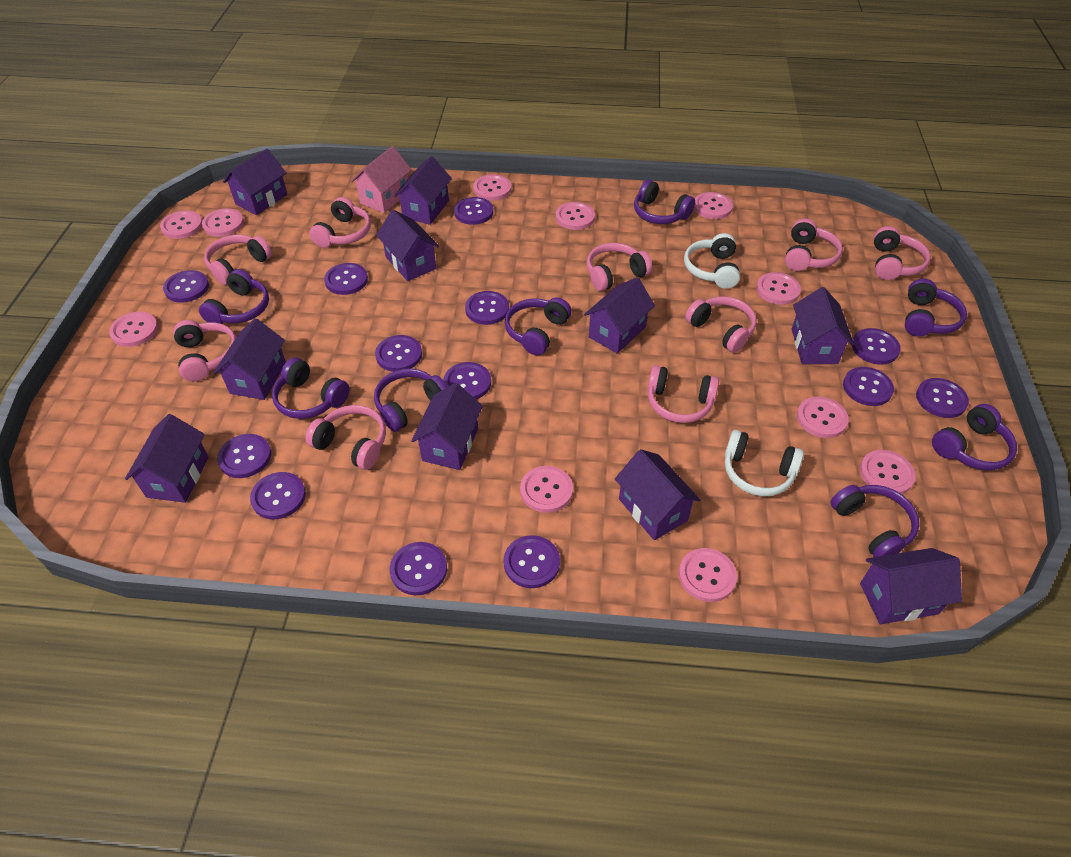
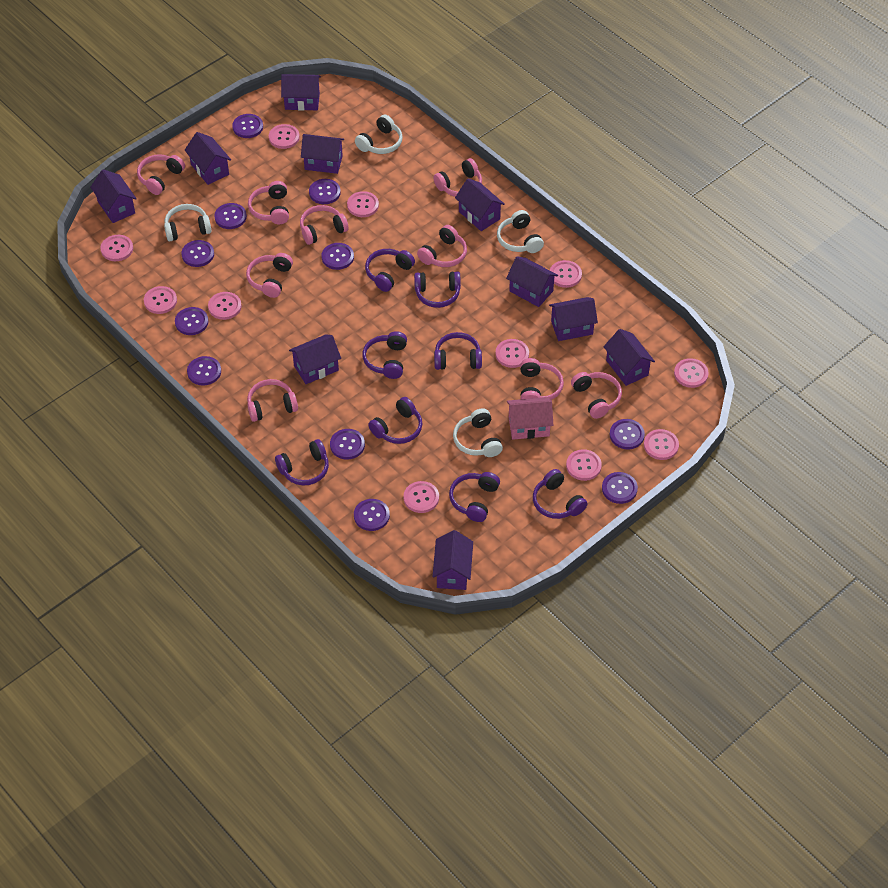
purple button: 13 -> 11
white headphones: 2 -> 4

